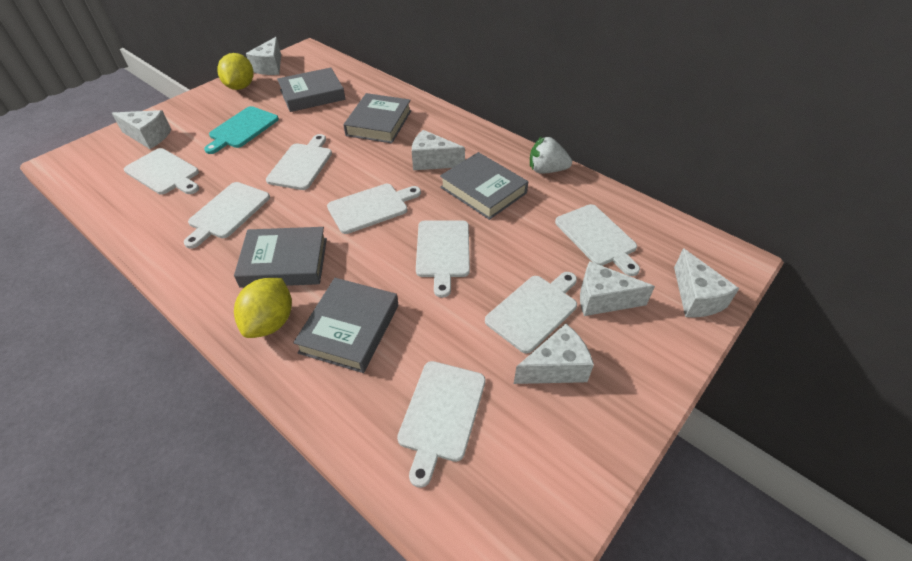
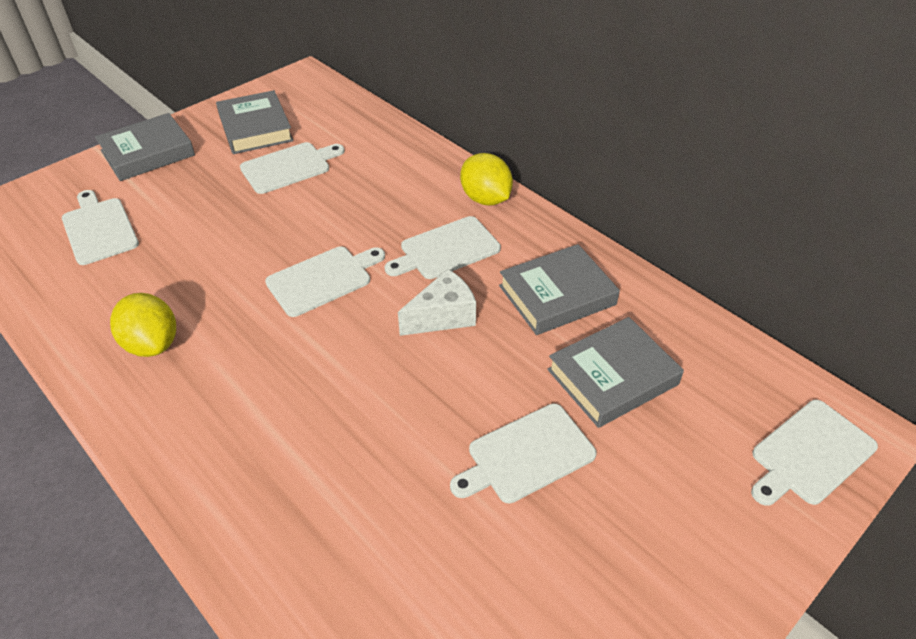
grey book: 5 -> 4
turquoise cutting board: 1 -> 0
white cheese: 6 -> 1
white cutting board: 8 -> 6
white strawberry: 1 -> 0

